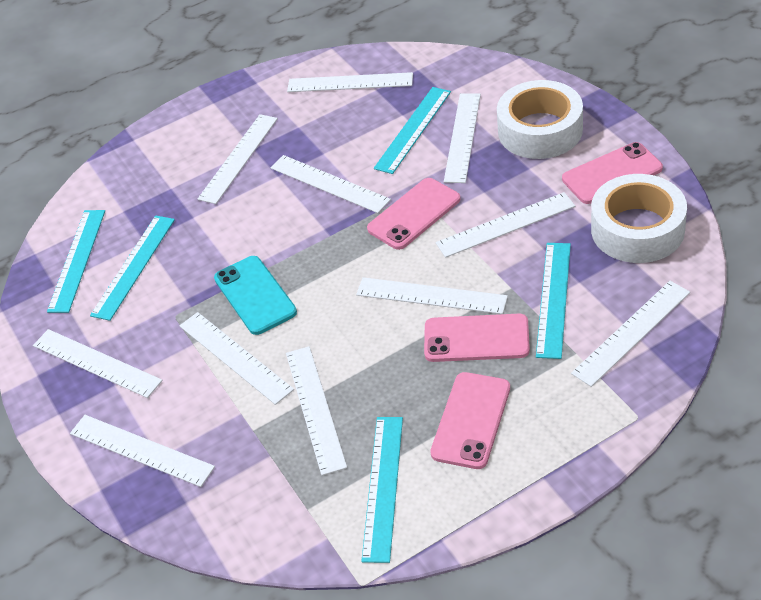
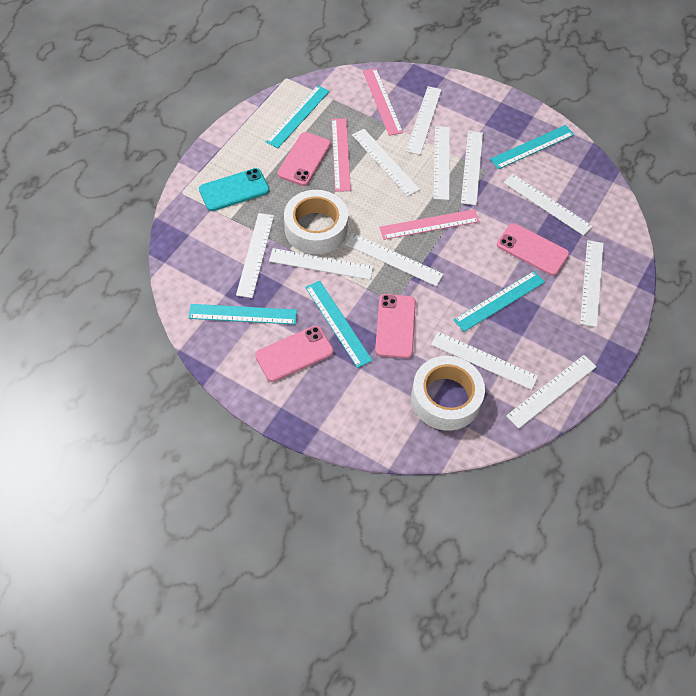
pink ruler: 0 -> 3

